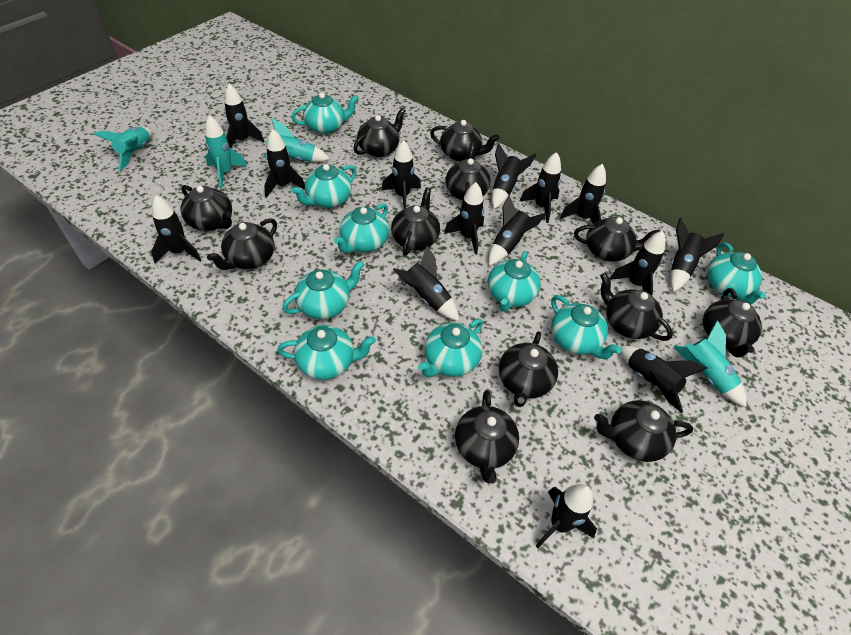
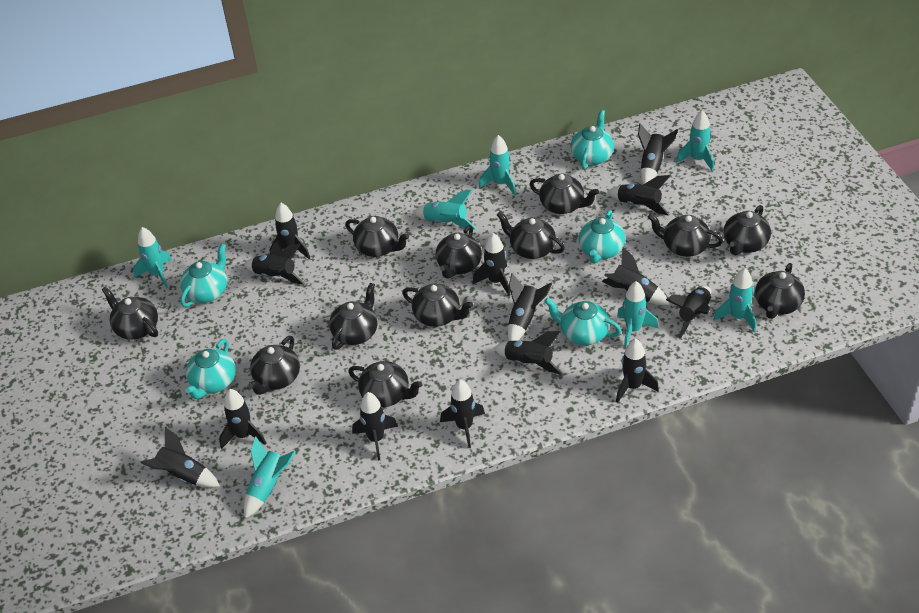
turquoise rocket: 4 -> 7
turquoise teapot: 9 -> 5

